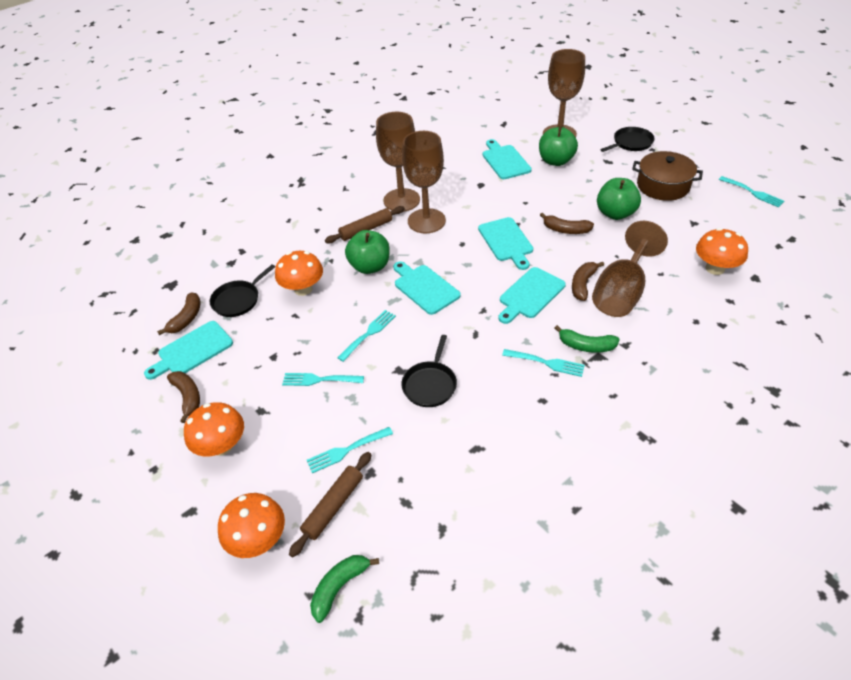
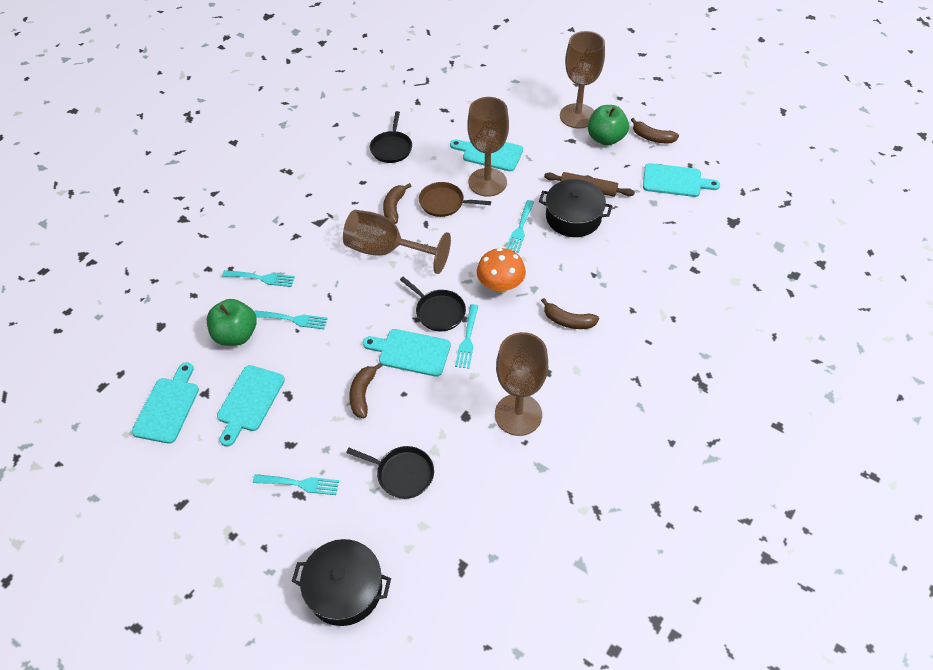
black pot: 0 -> 2
brown pan: 0 -> 1
brown pot: 1 -> 0
brown rolling pin: 2 -> 1
green apple: 3 -> 2
green banana: 2 -> 0
orange mushroom: 4 -> 1

